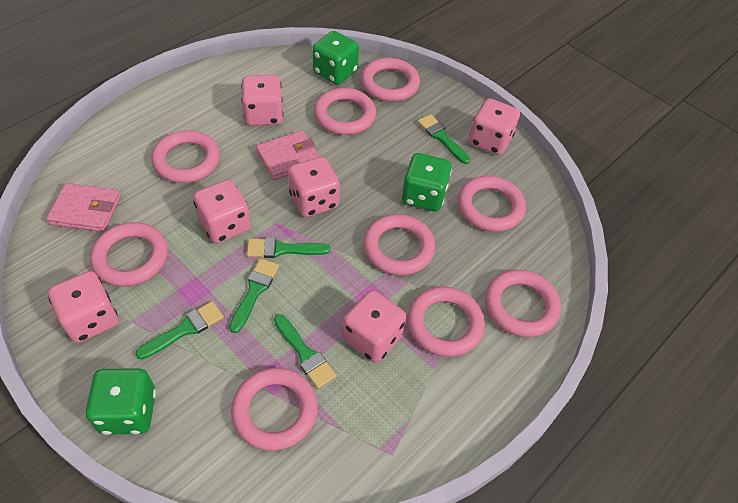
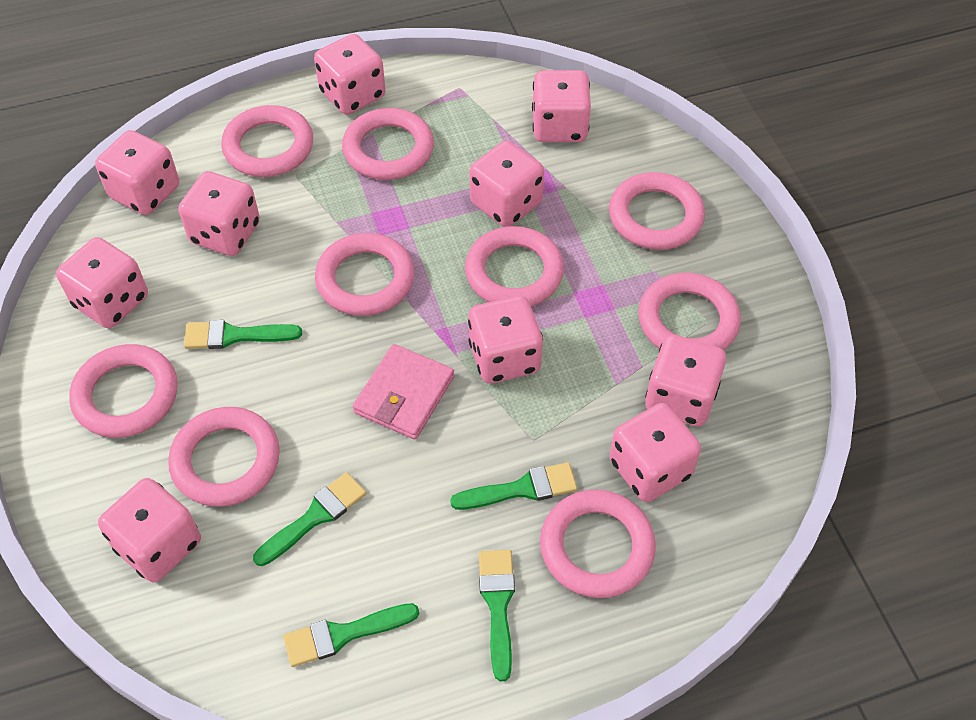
green dice: 3 -> 0
pink dice: 6 -> 10
pink wallet: 2 -> 1

